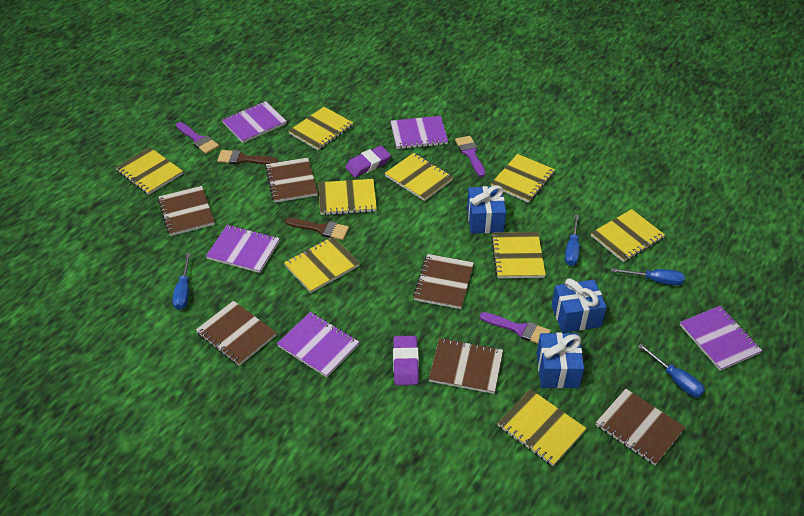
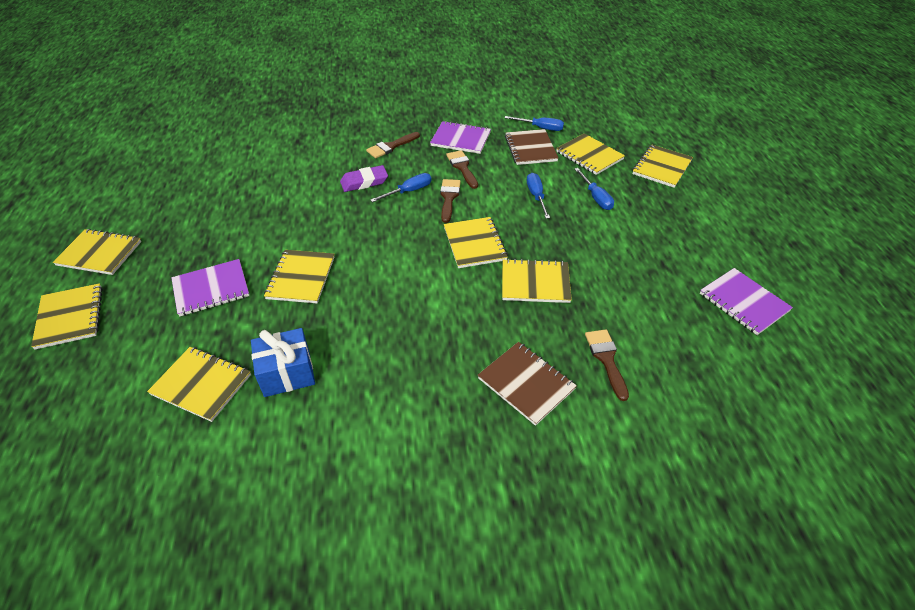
blue gift: 3 -> 1
brown brush: 2 -> 4
brown notebook: 6 -> 2
purple brush: 3 -> 0
purple eraser: 2 -> 1
purple notebook: 5 -> 3
yellow notebook: 9 -> 8

